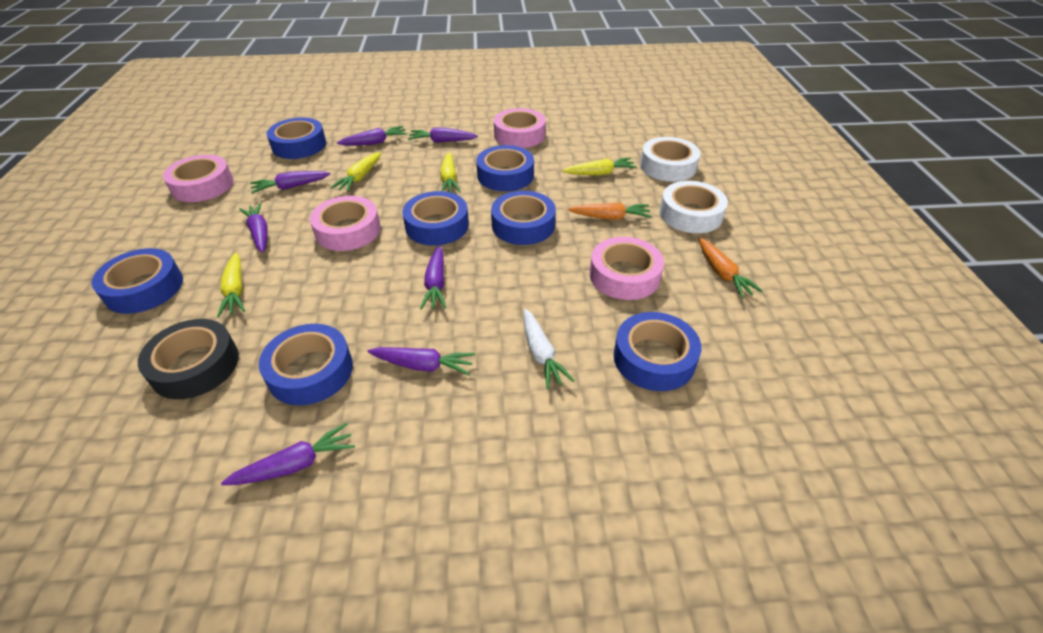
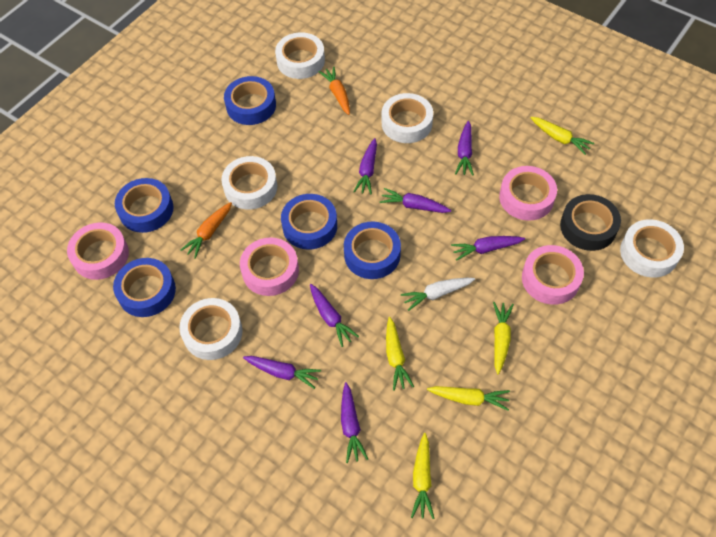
blue tape: 7 -> 5
white tape: 2 -> 5
yellow carrot: 4 -> 5

